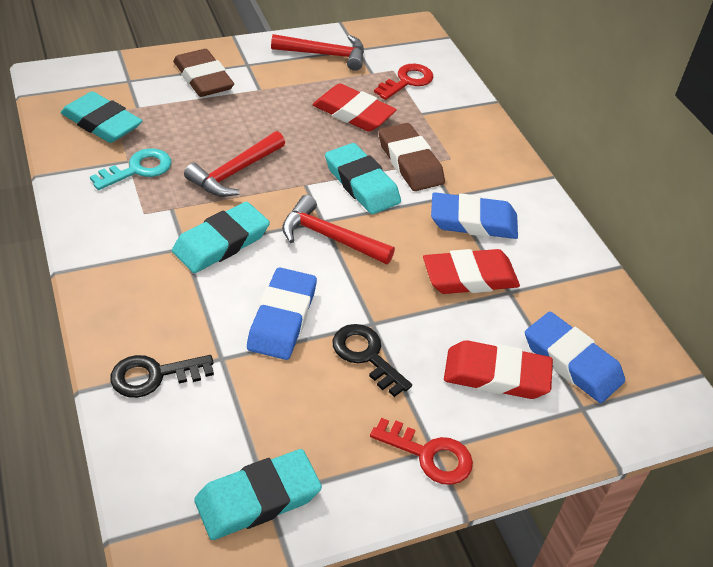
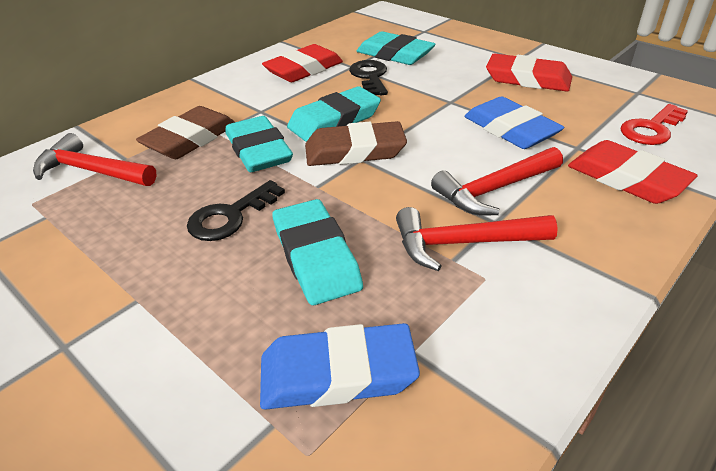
blue eraser: 3 -> 2
red key: 2 -> 1
turquoise key: 1 -> 0

